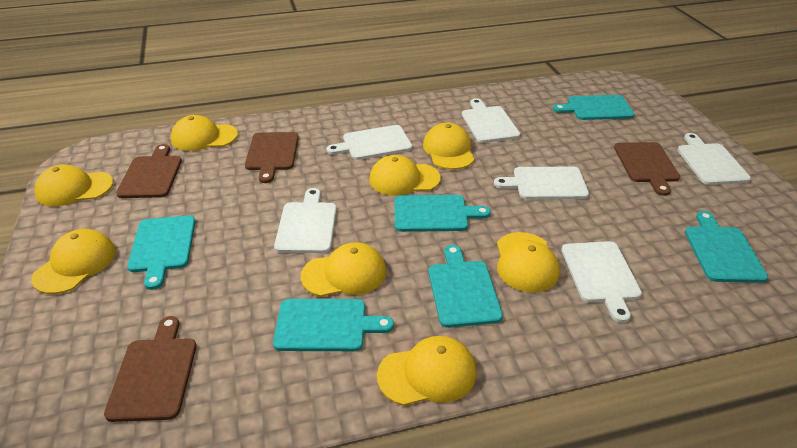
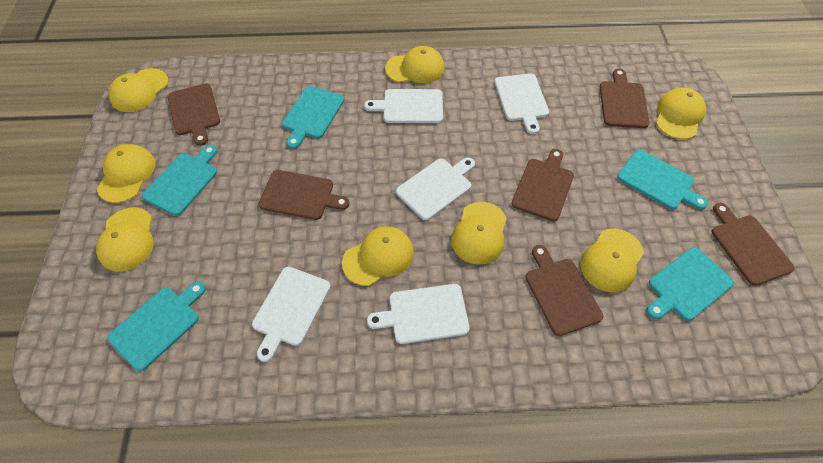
brown cutting board: 4 -> 6
turquoise cutting board: 6 -> 5
white cutting board: 6 -> 5

